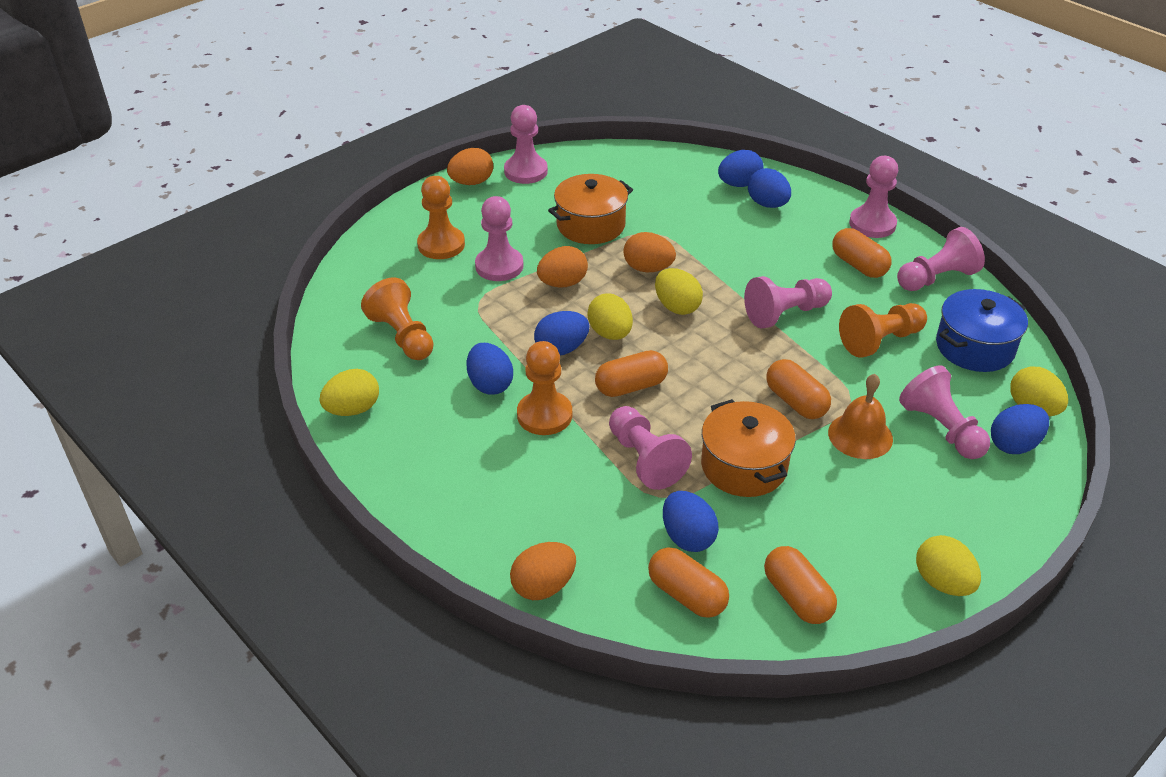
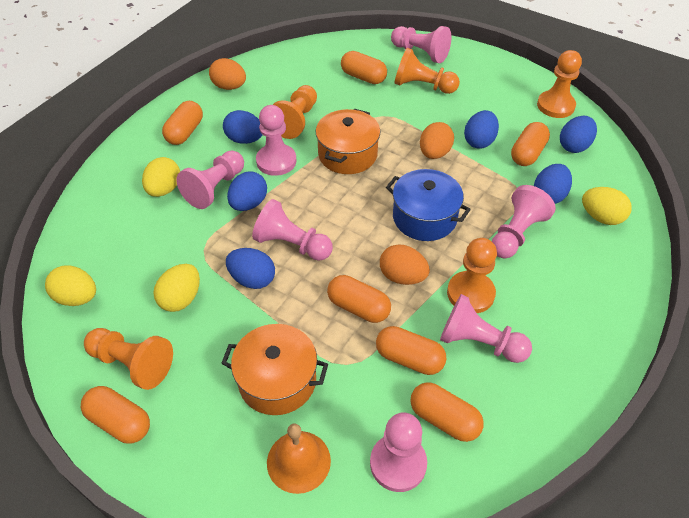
orange capsule: 5 -> 7
orange egg: 4 -> 3
orange pawn: 4 -> 5
yellow egg: 5 -> 4

